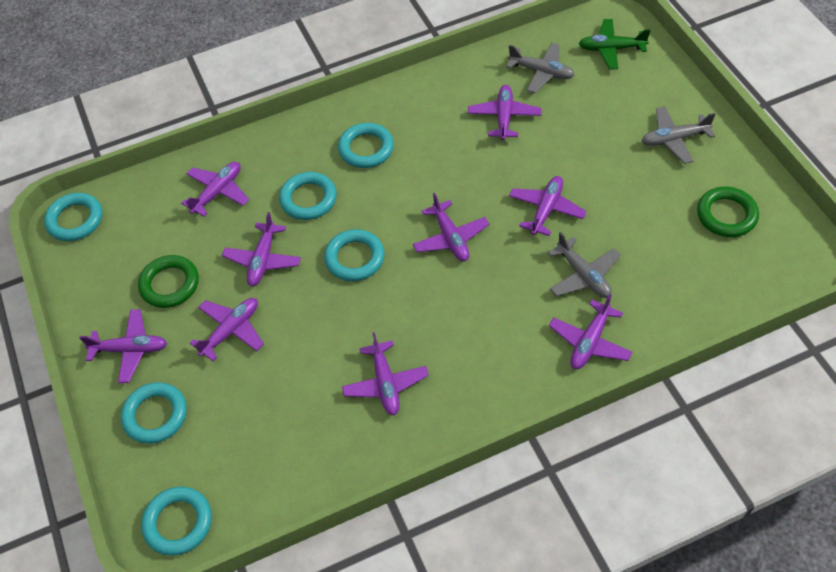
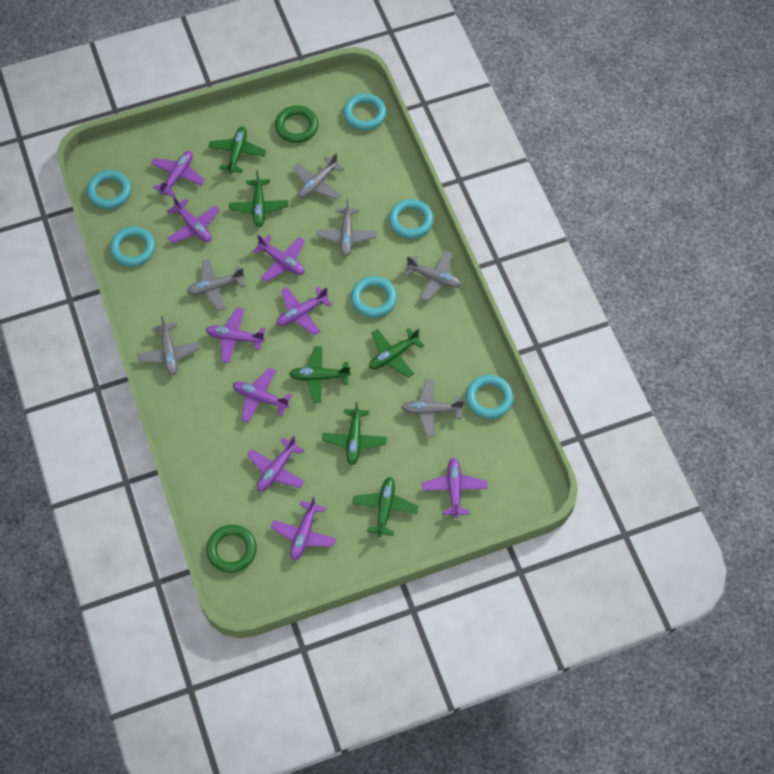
green plane: 1 -> 6
grey plane: 3 -> 6

